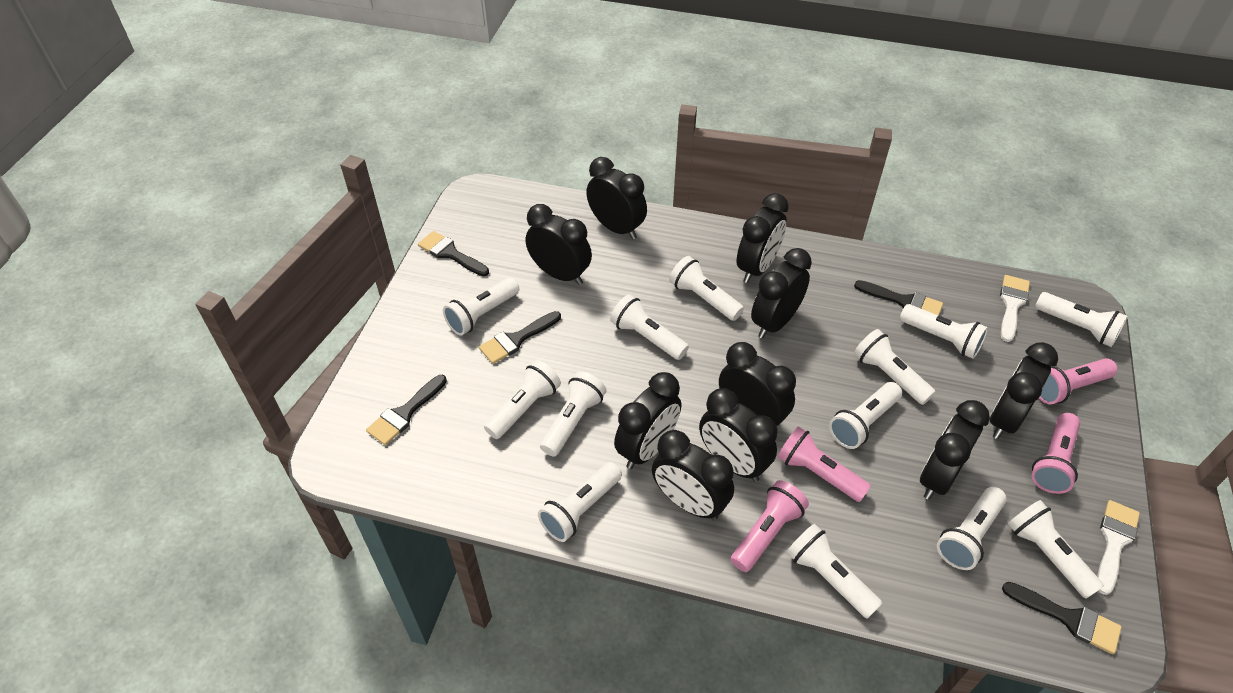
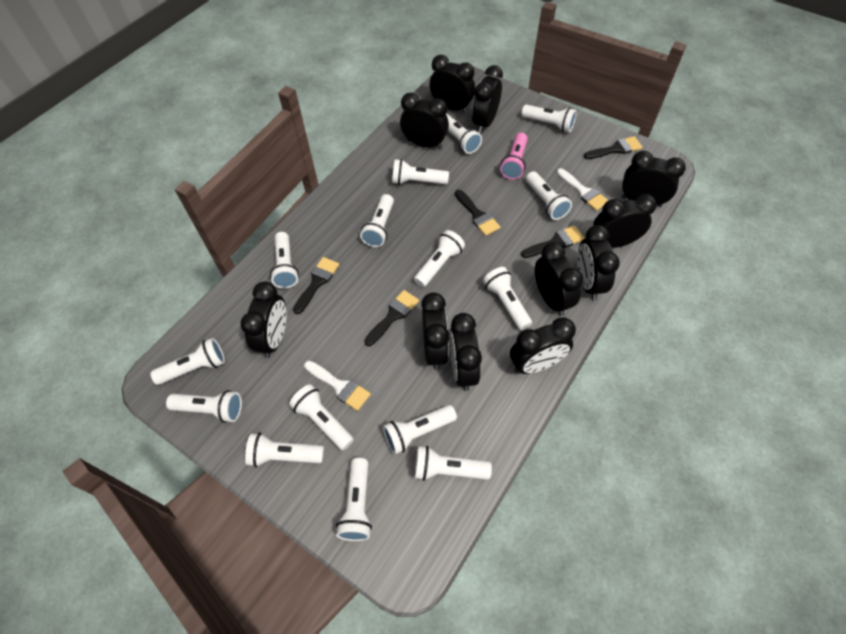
black clock: 10 -> 11
pink flashlight: 4 -> 1
white flashlight: 13 -> 15

